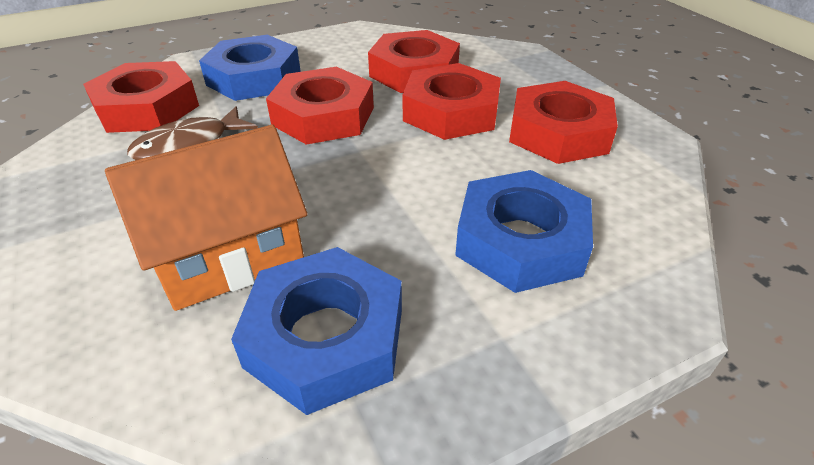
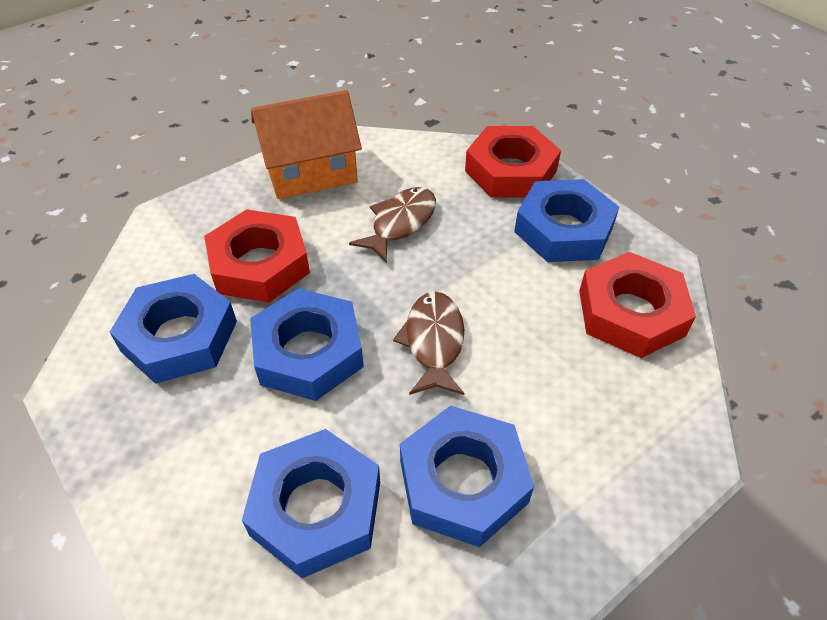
blue nut: 3 -> 5
brown fish: 1 -> 2
red nut: 5 -> 3

